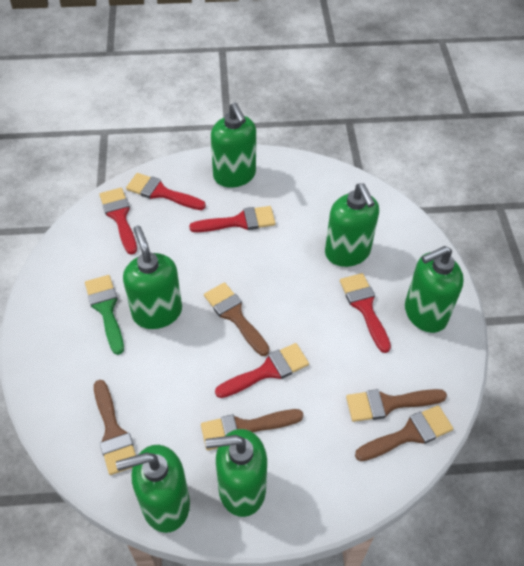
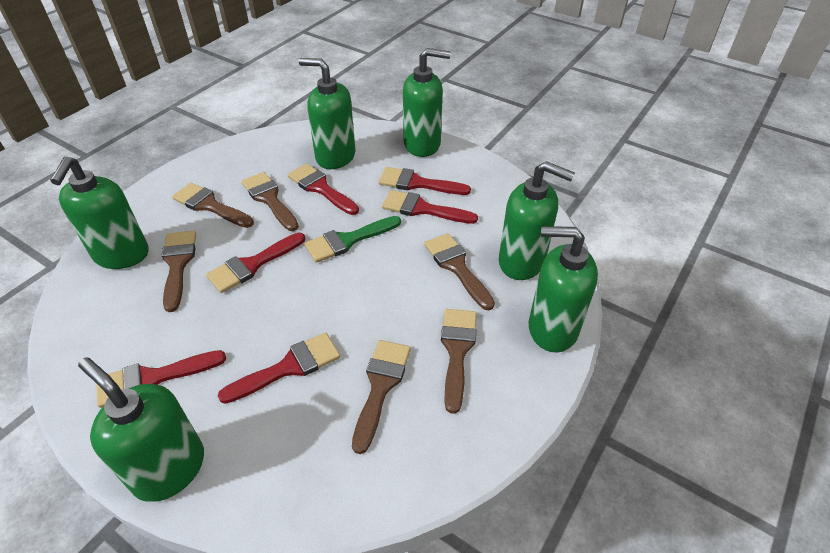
brown brush: 5 -> 6
red brush: 5 -> 6

